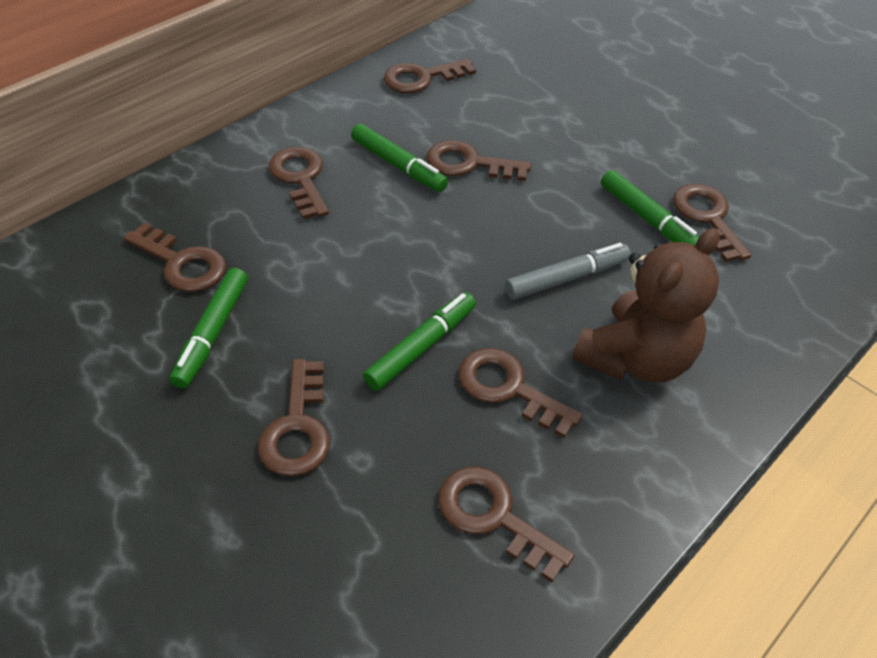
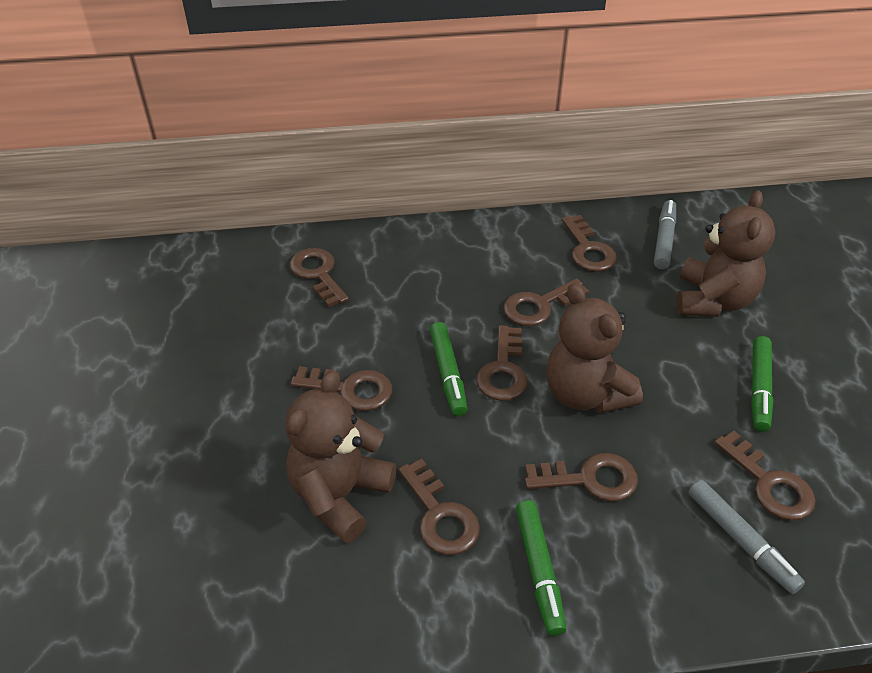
brown teddy bear: 1 -> 3
green marker: 4 -> 3
grey marker: 1 -> 2

